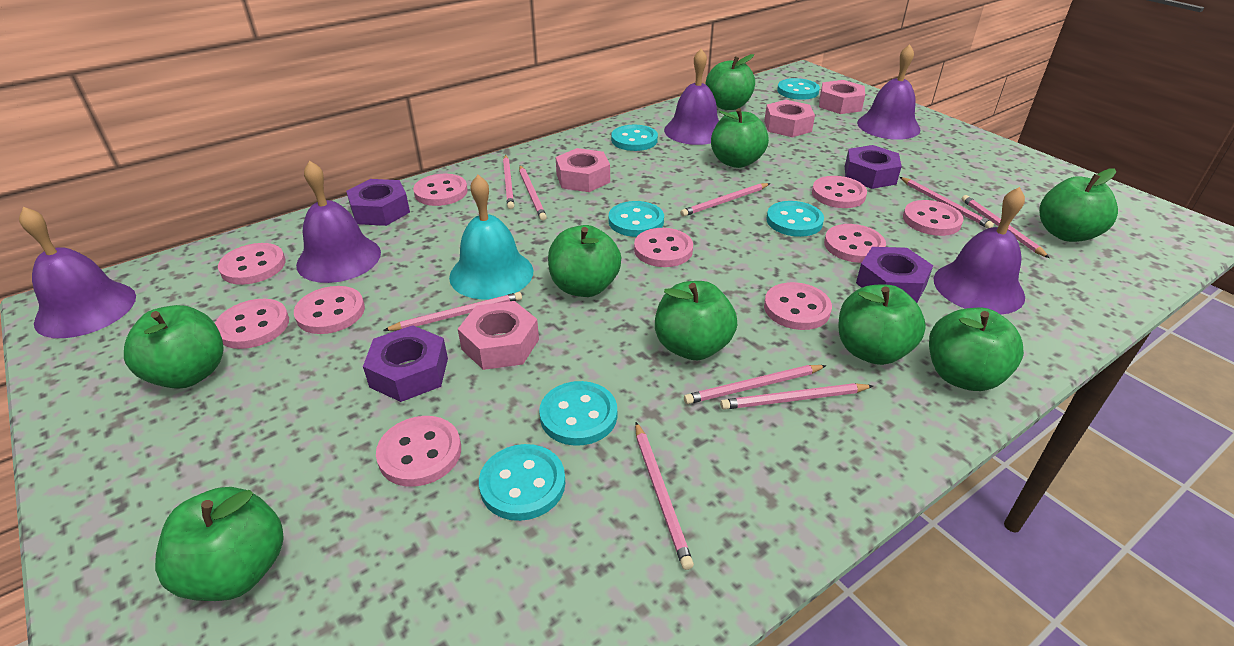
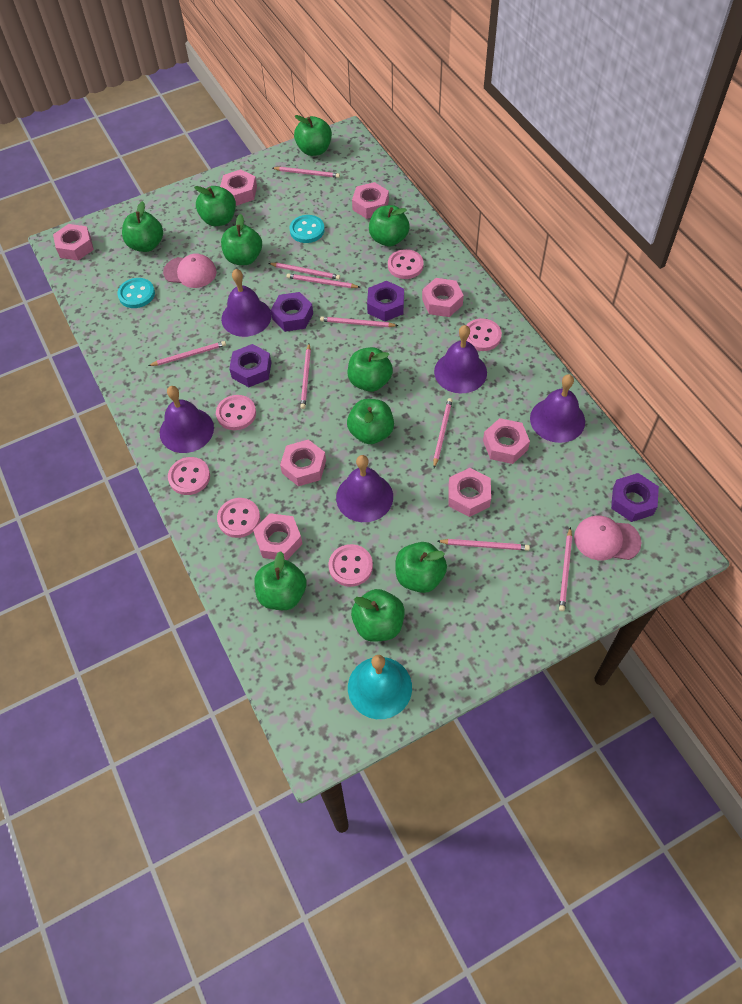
green apple: 9 -> 10
pink button: 10 -> 6
pink cap: 0 -> 2
pink nut: 4 -> 8
turquoise button: 6 -> 2

